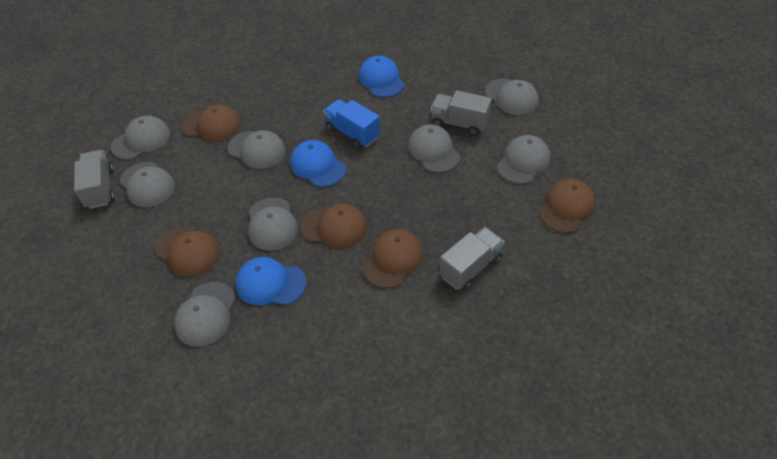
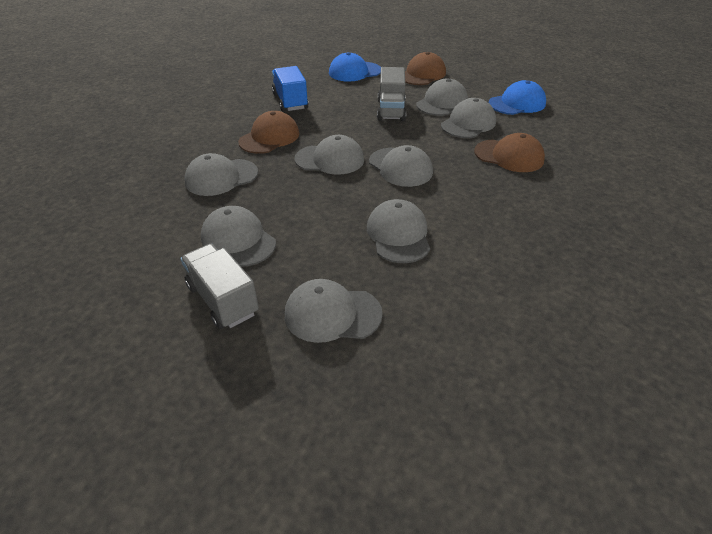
blue cap: 3 -> 2
brown cap: 5 -> 3
grey truck: 3 -> 2

